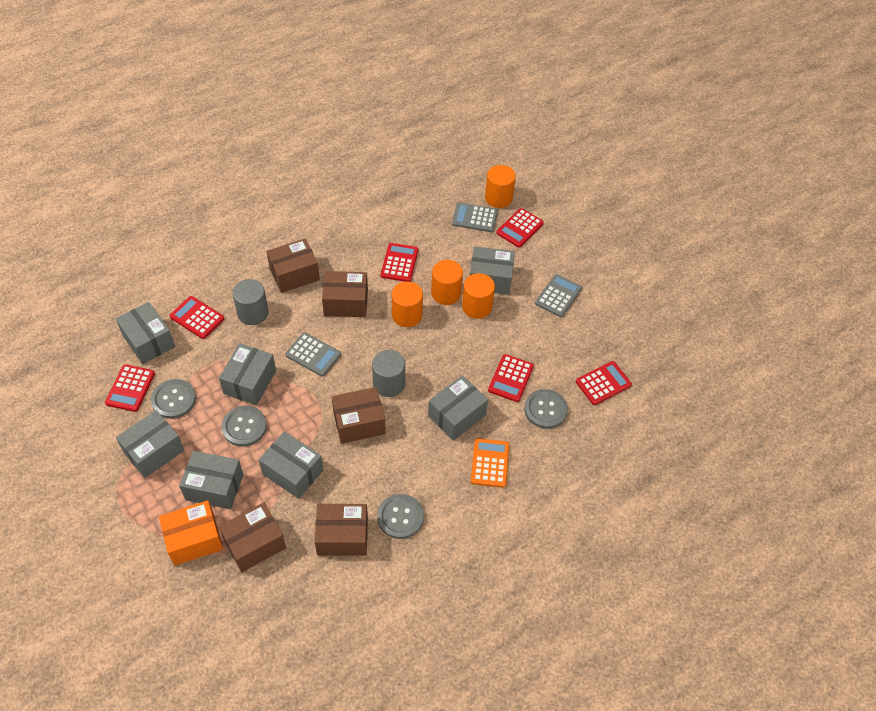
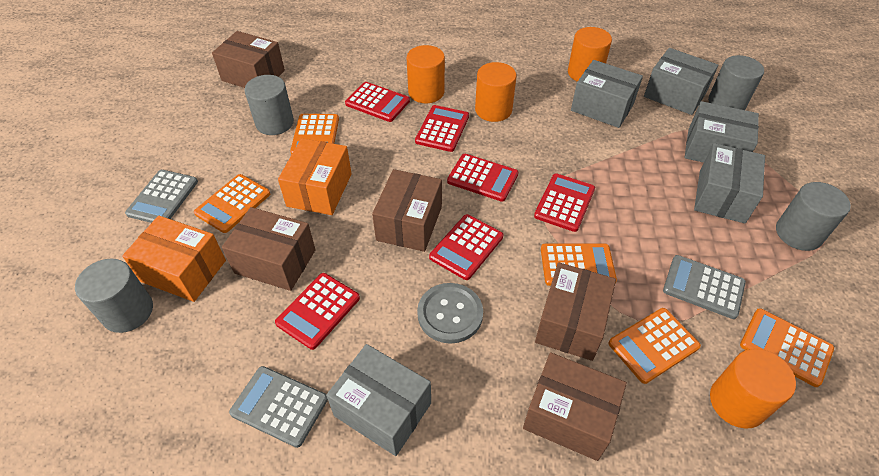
grey box: 7 -> 5
grey button: 4 -> 1
grey cylinder: 2 -> 4
orange box: 1 -> 2
orange calculator: 1 -> 5

